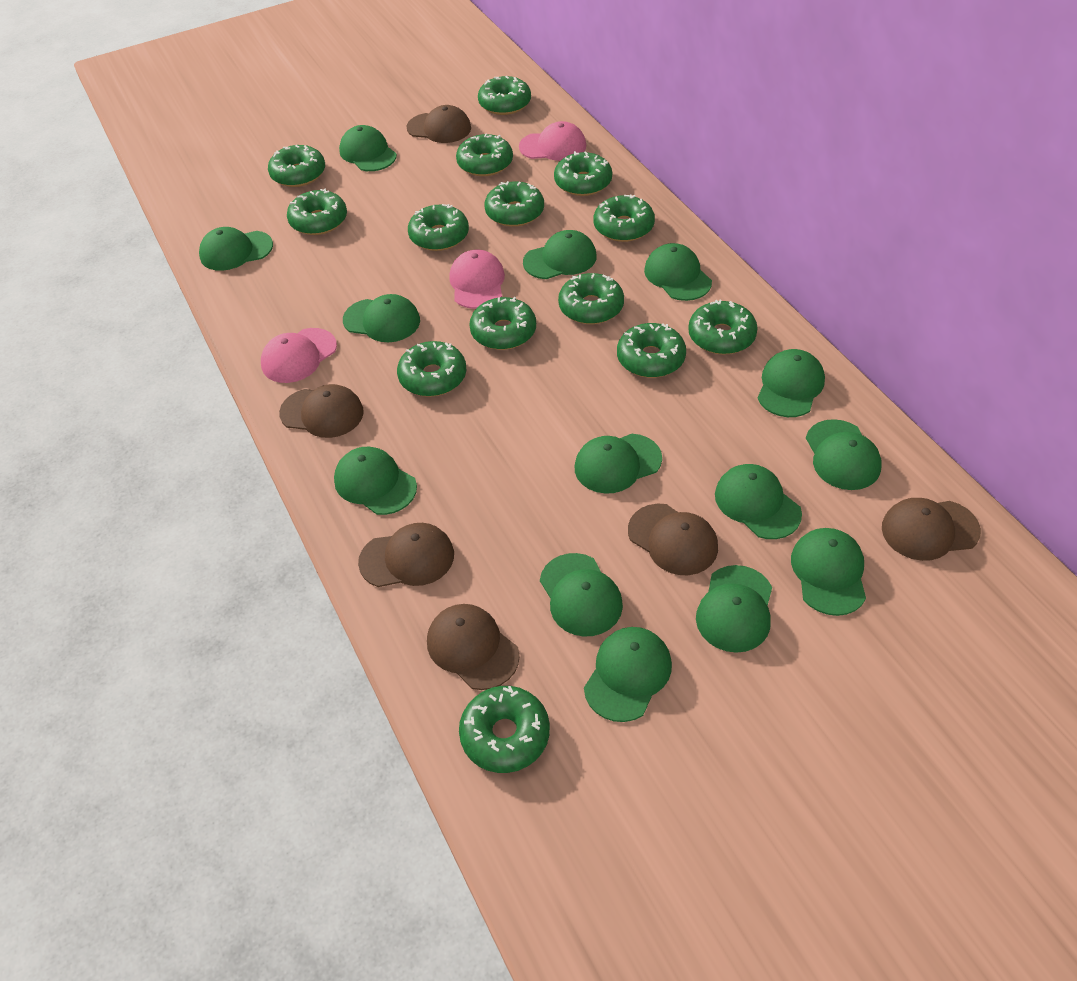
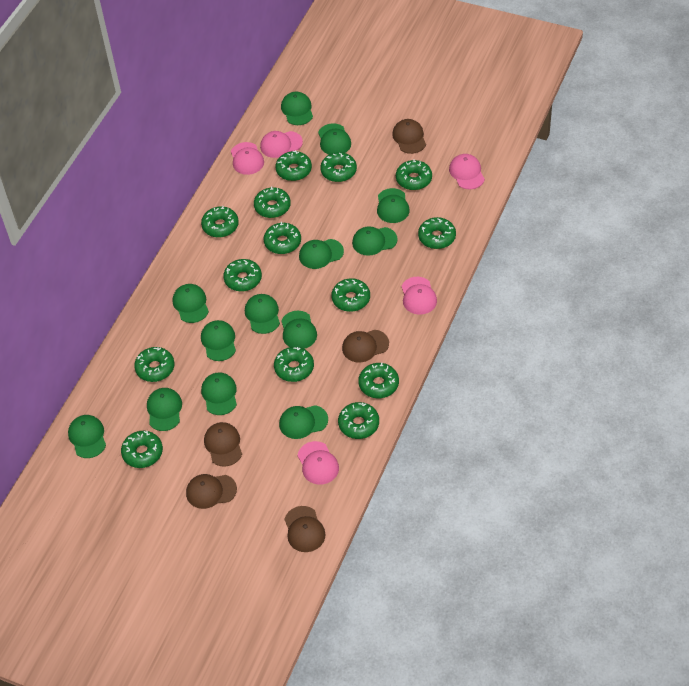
brown cap: 6 -> 5
green cap: 14 -> 13
pink cap: 3 -> 5

